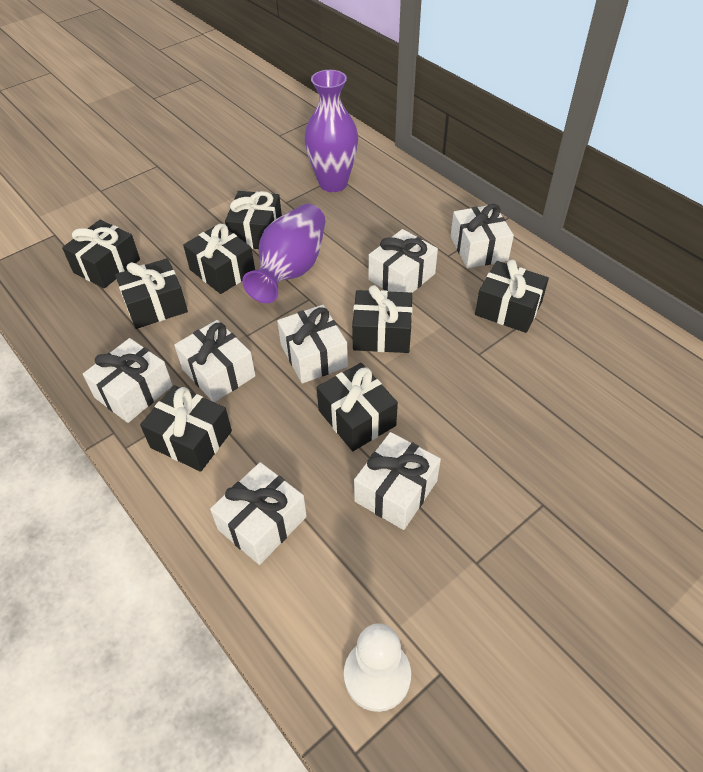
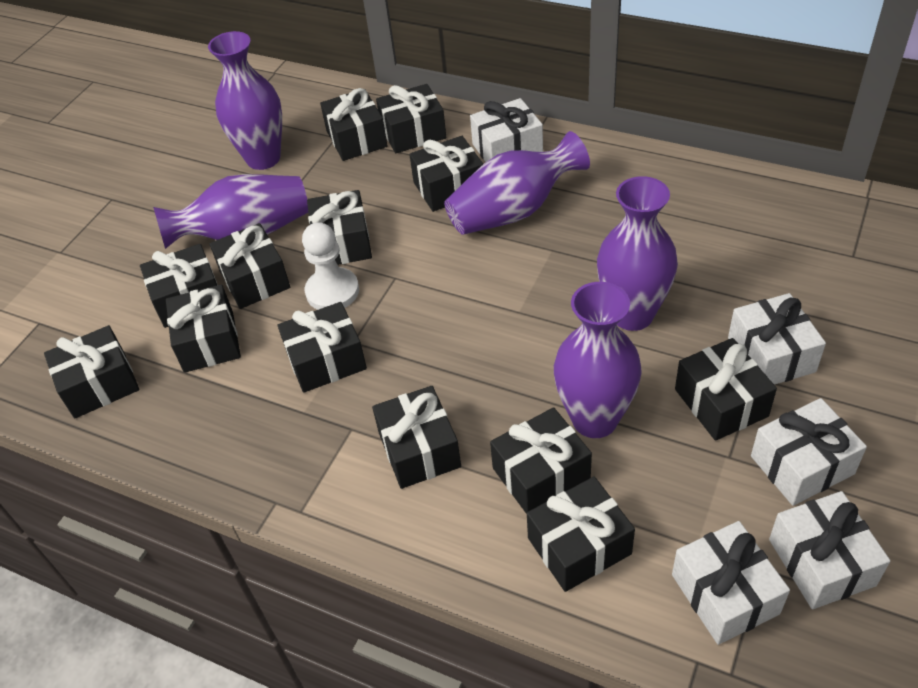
black gift: 8 -> 13
purple vase: 2 -> 5
white gift: 7 -> 5

